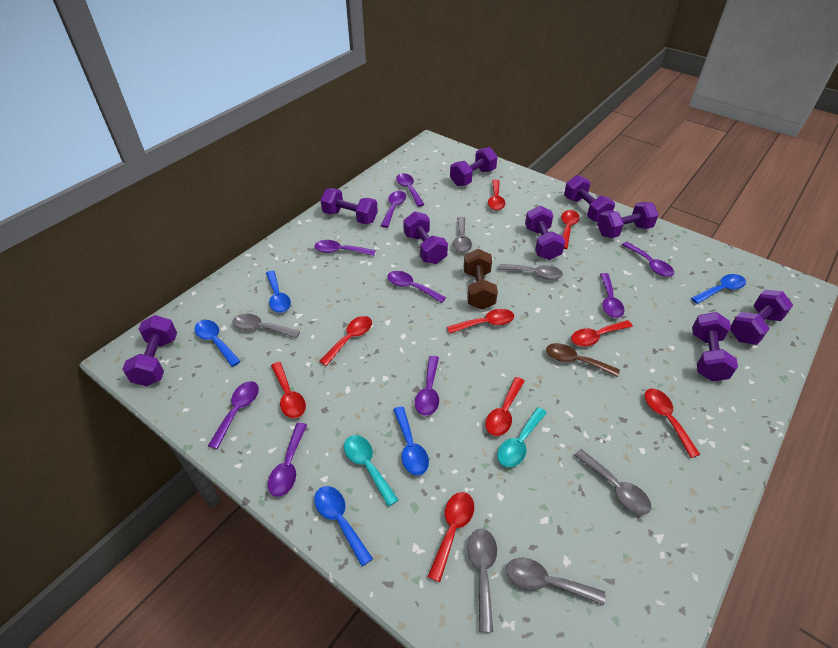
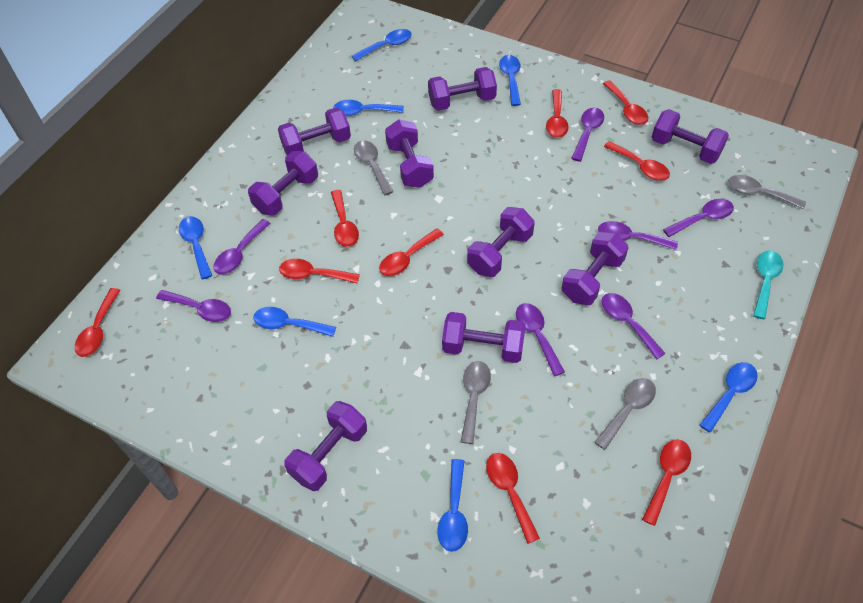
blue spoon: 5 -> 7
brown dumbbell: 1 -> 0
brown spoon: 1 -> 0
grey spoon: 6 -> 4
purple spoon: 9 -> 7
turquoise spoon: 2 -> 1

